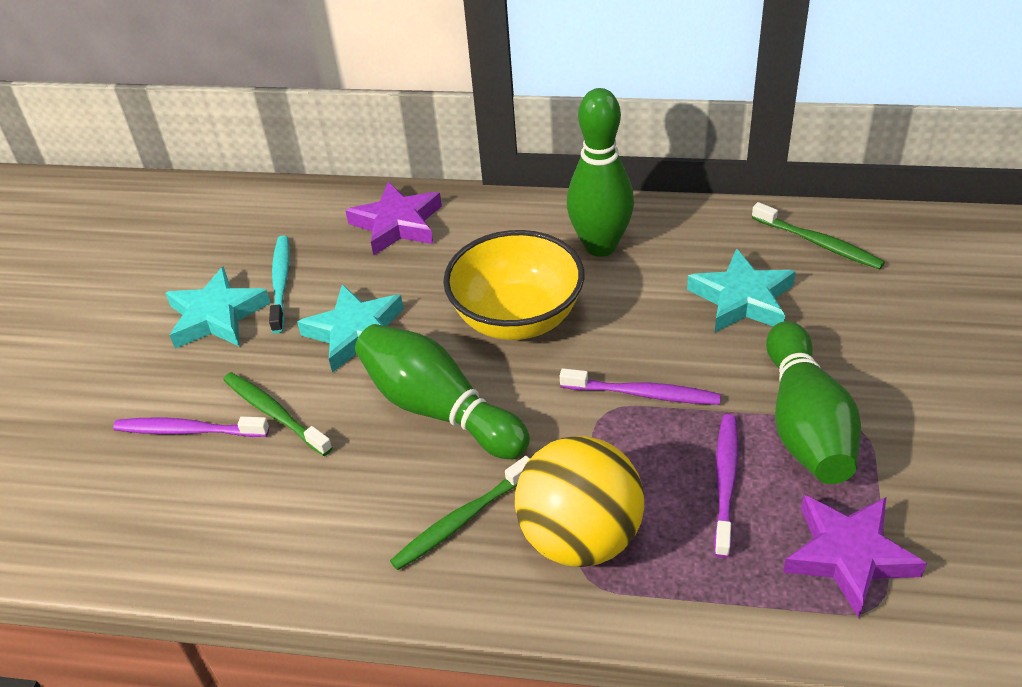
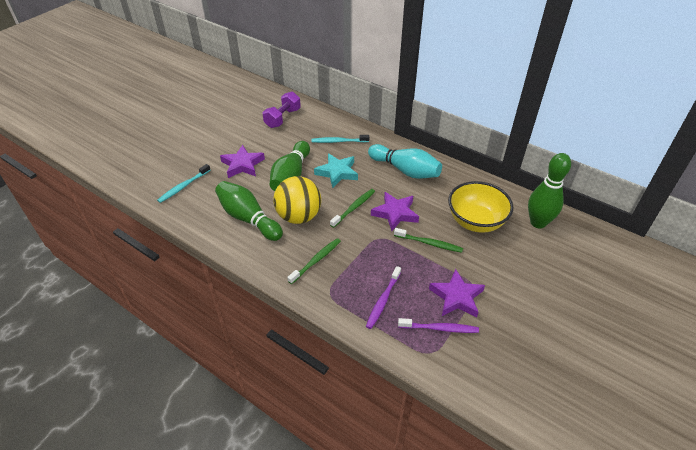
purple dumbbell: 0 -> 1
purple star: 2 -> 3
purple toothbrush: 3 -> 2
turquoise bowling pin: 0 -> 1
turquoise star: 3 -> 1
turquoise toothbrush: 1 -> 2

